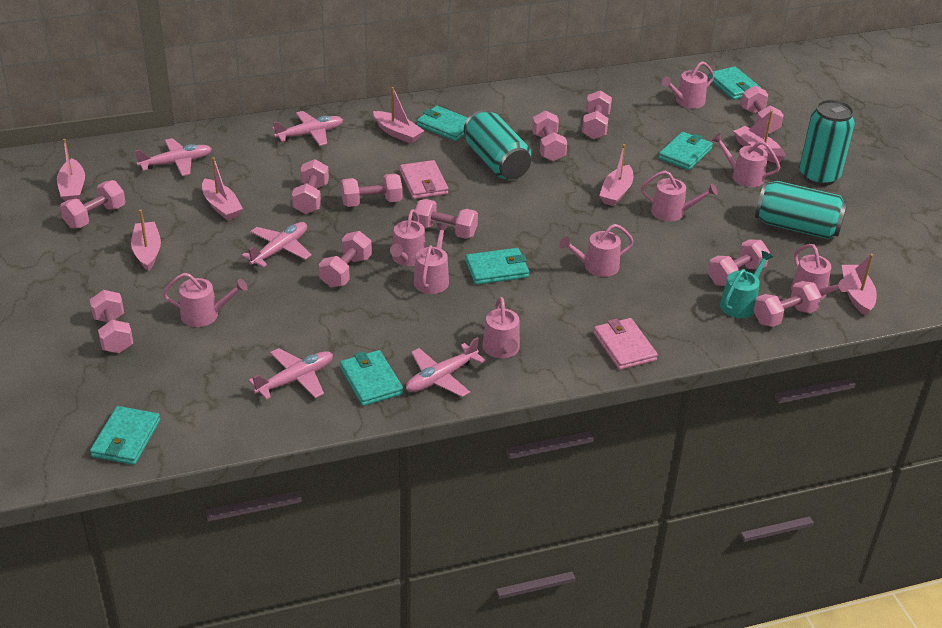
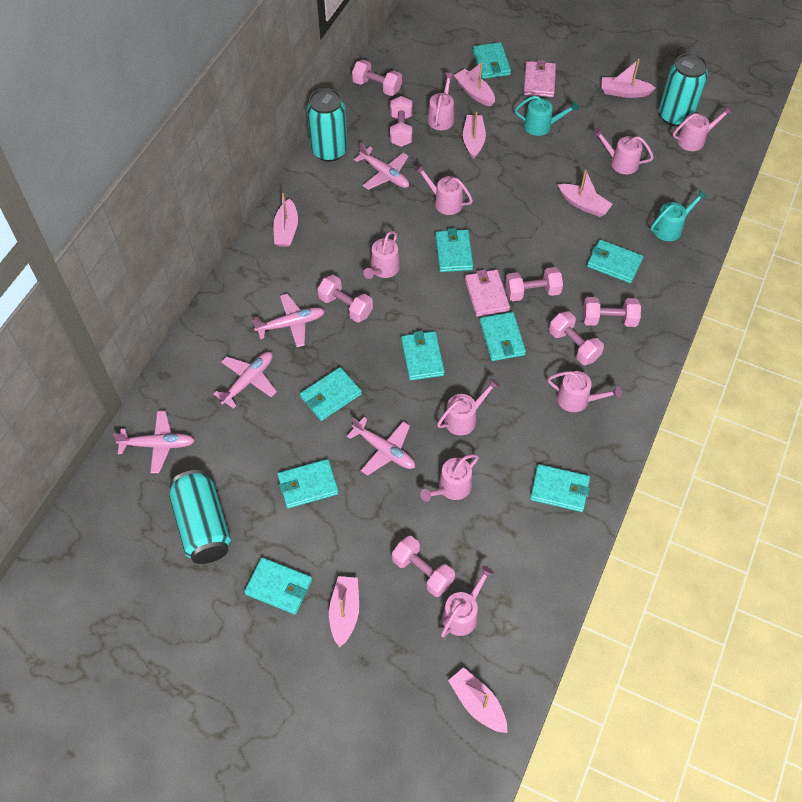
pink dumbbell: 11 -> 7
turquoise wallet: 6 -> 9
turquoise watering can: 1 -> 2

